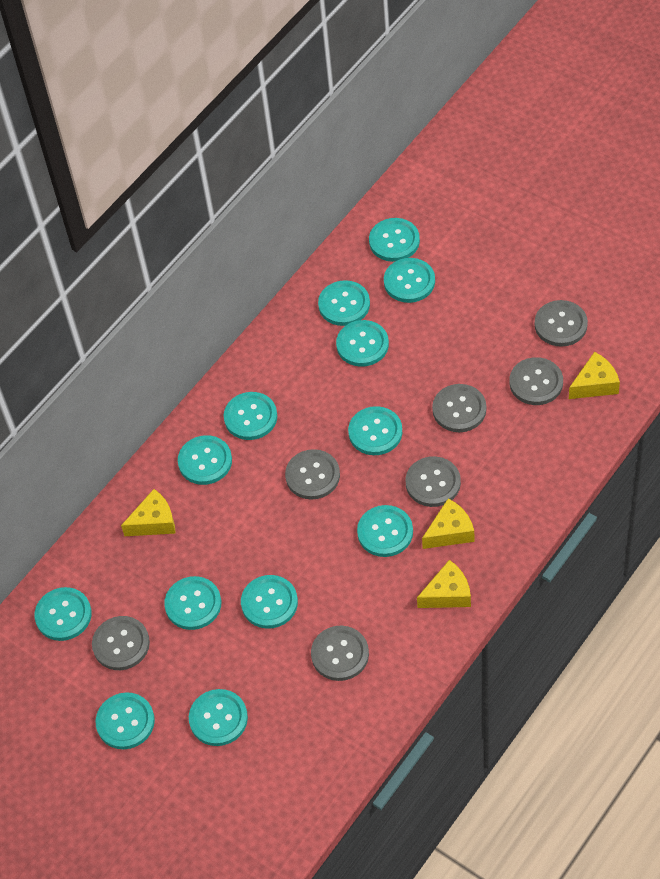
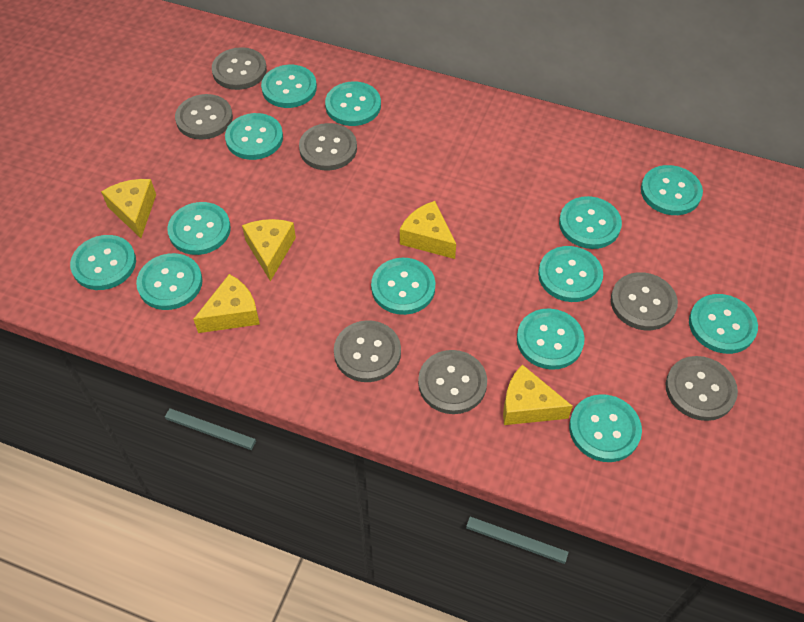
yellow cheese: 4 -> 5

